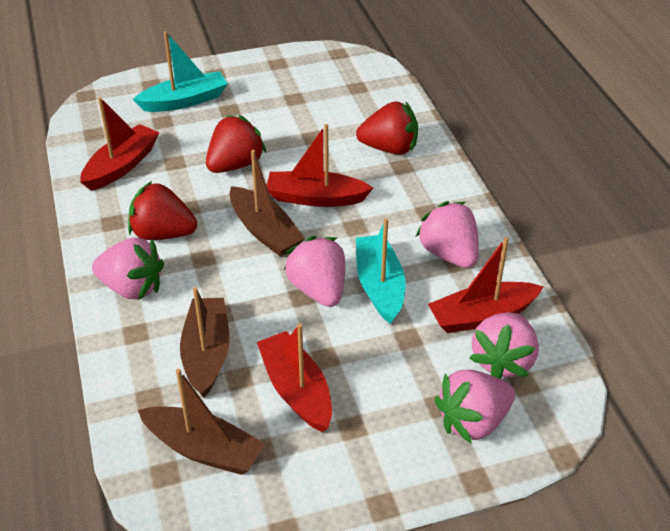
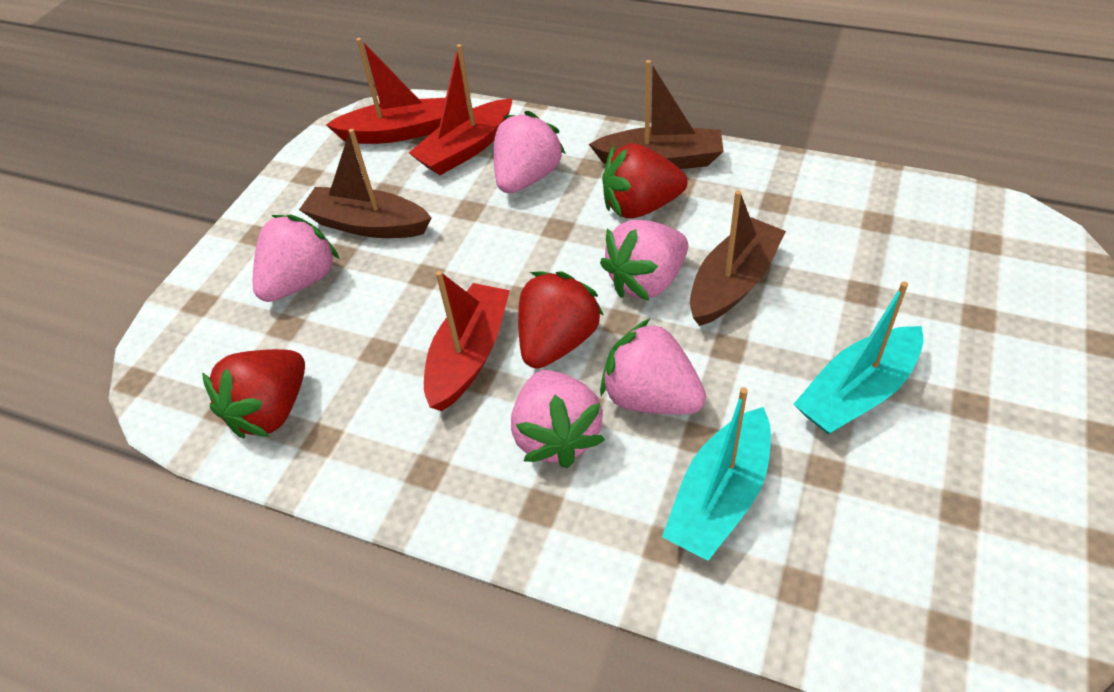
red boat: 4 -> 3

